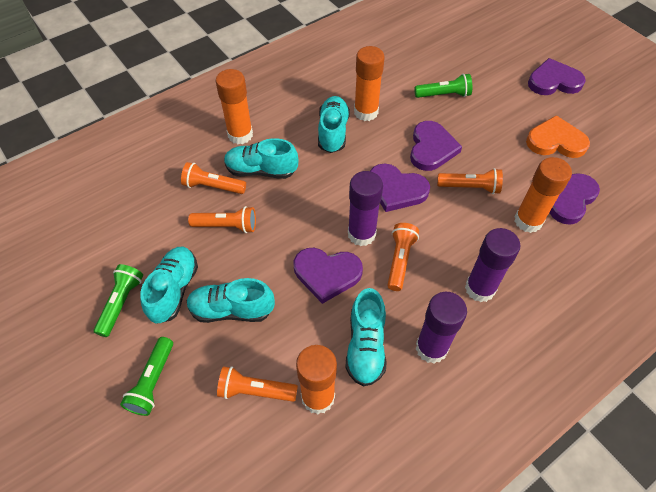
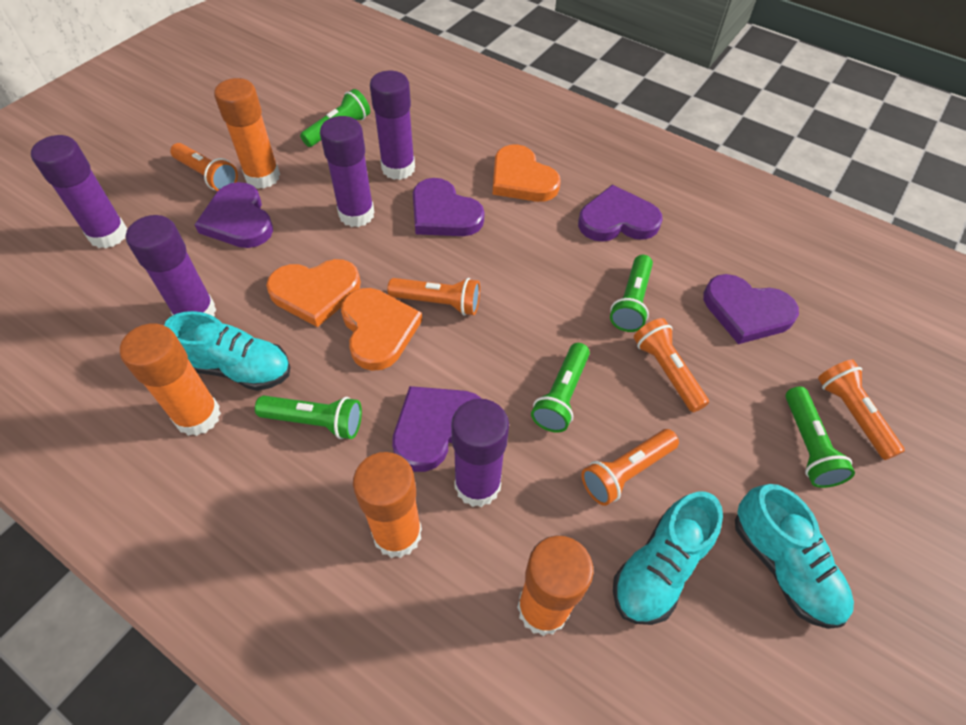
green flashlight: 3 -> 5
orange heart: 1 -> 3
purple glue stick: 3 -> 5
turquoise shoe: 5 -> 3

